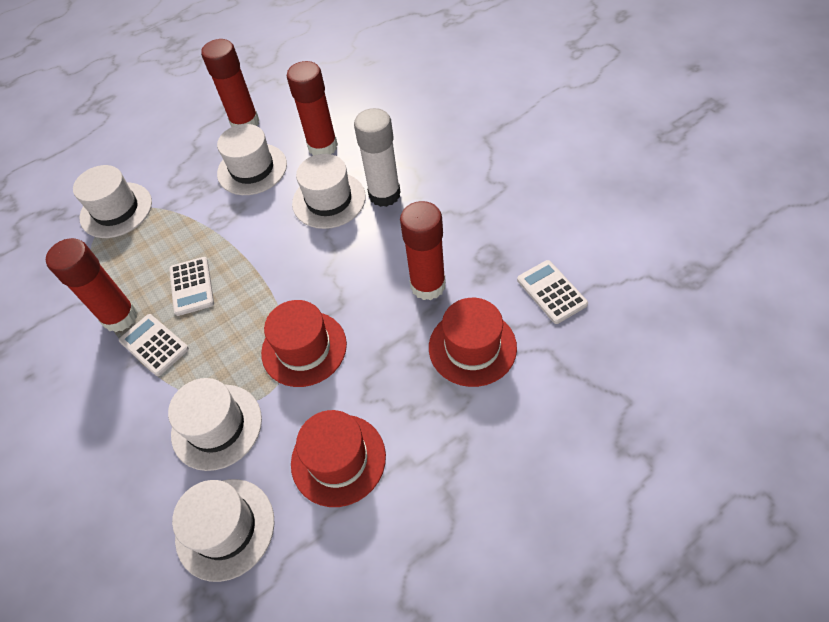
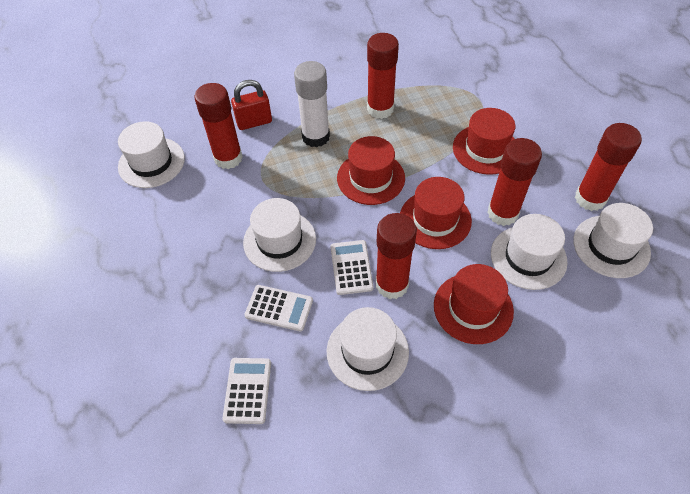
red glue stick: 4 -> 5
red hat: 3 -> 4
red padlock: 0 -> 1

